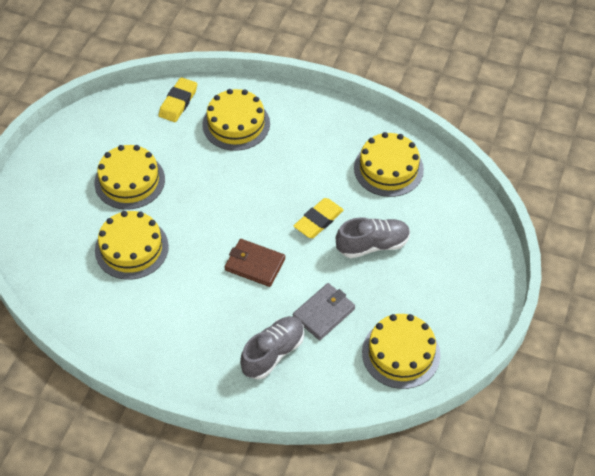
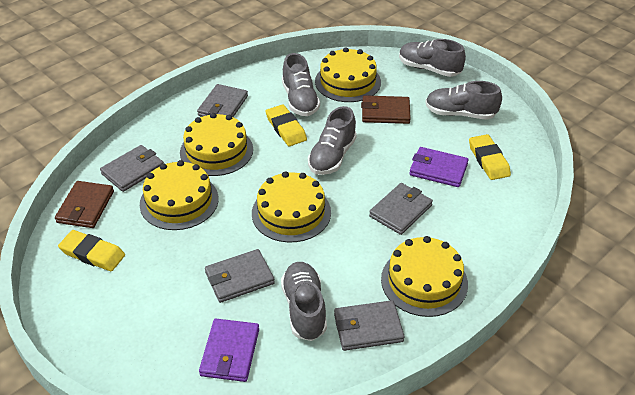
brown wallet: 1 -> 2
grey shoe: 2 -> 5
grey wallet: 1 -> 5
purple wallet: 0 -> 2
yellow eraser: 2 -> 3

